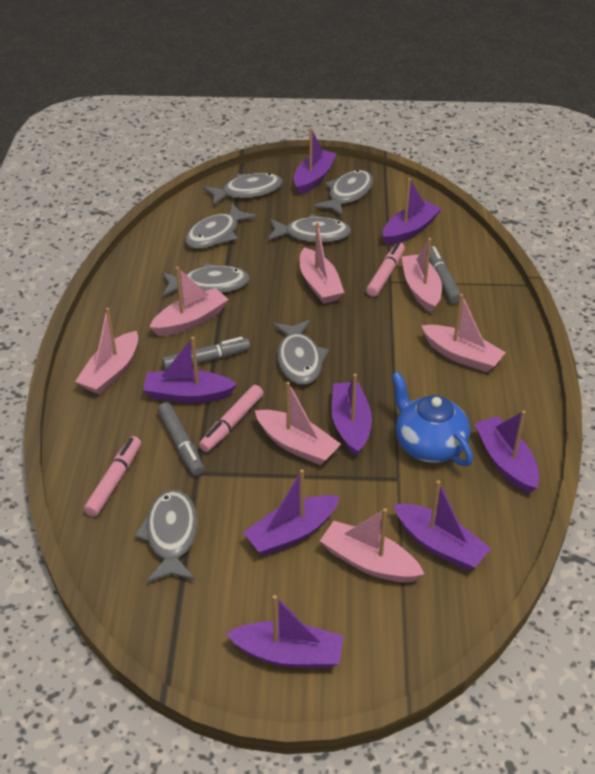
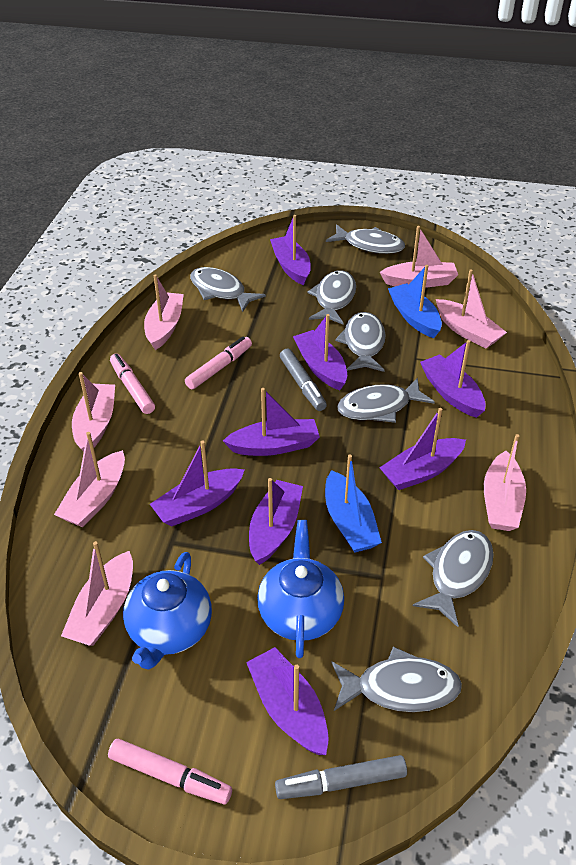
blue boat: 0 -> 2
blue teapot: 1 -> 2
grey marker: 3 -> 2

